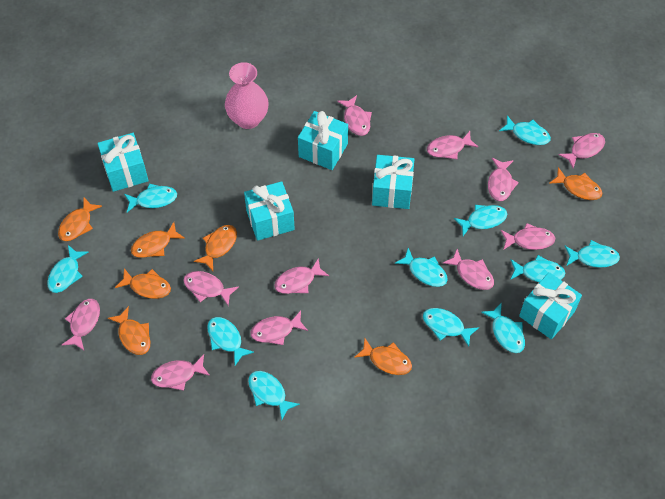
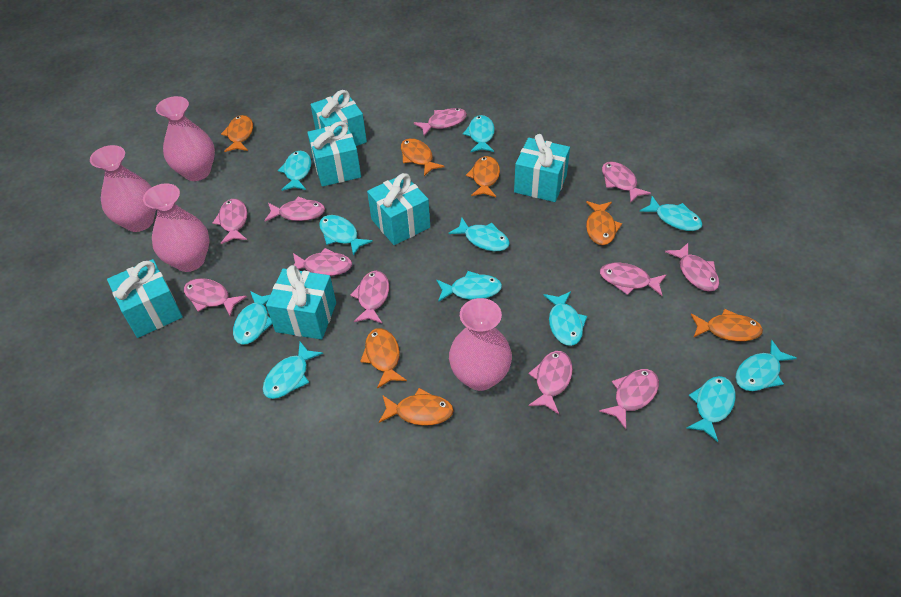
pink vase: 1 -> 4
turquoise gift: 5 -> 6

